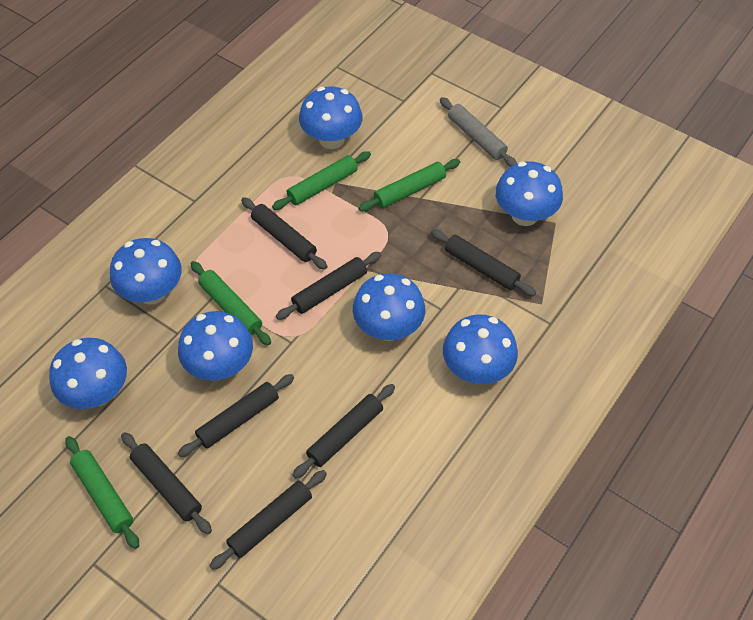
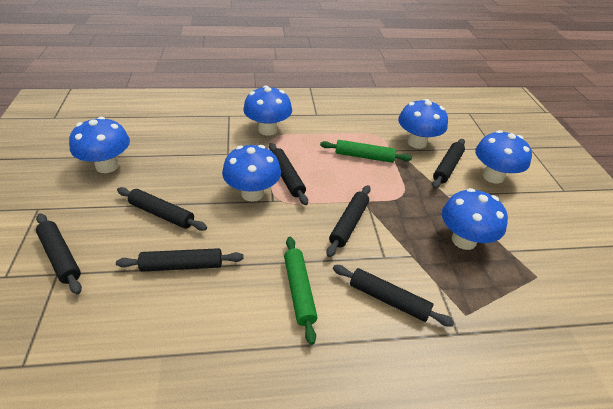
blue mushroom: 7 -> 6
green rolling pin: 4 -> 2
grey rolling pin: 1 -> 0

